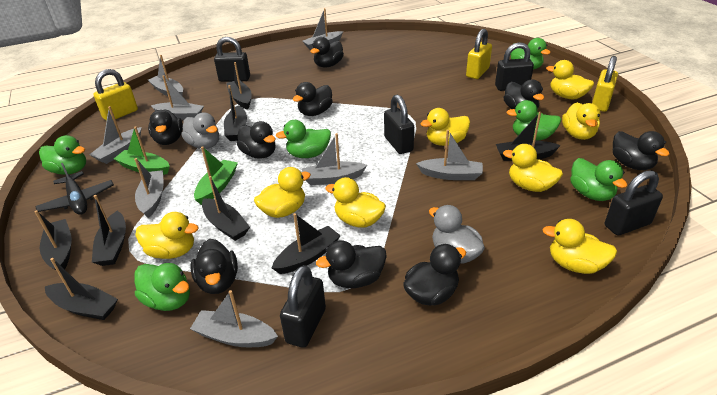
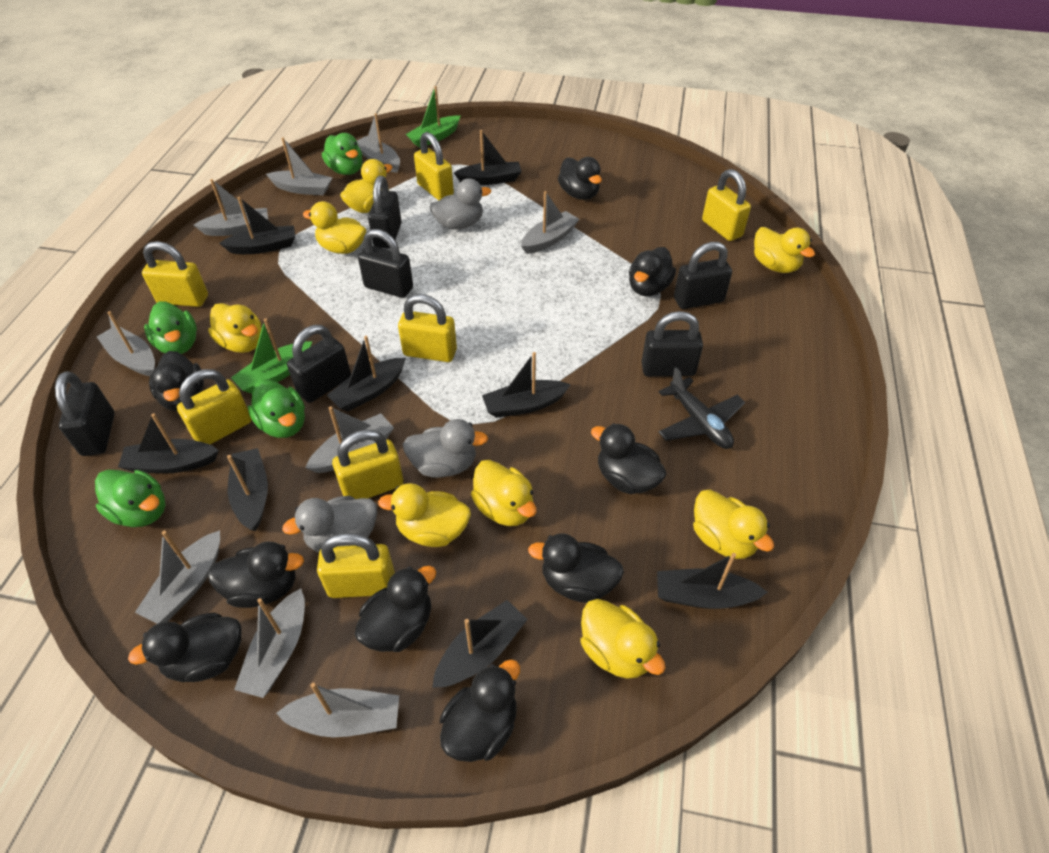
black padlock: 5 -> 6
green duck: 6 -> 4
grey boat: 8 -> 9
grey duck: 2 -> 3
yellow padlock: 3 -> 7

